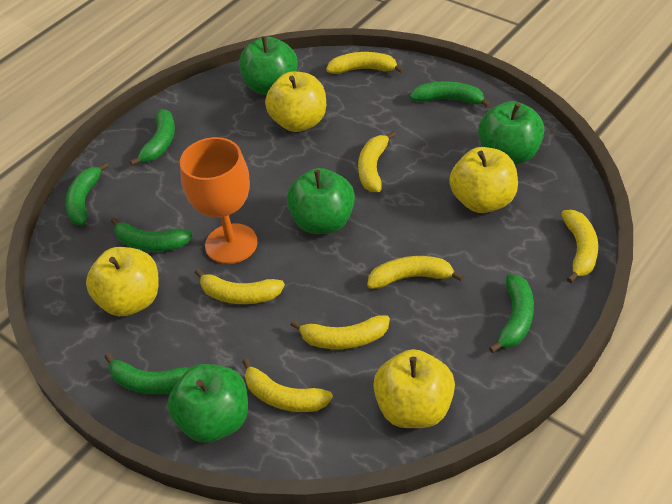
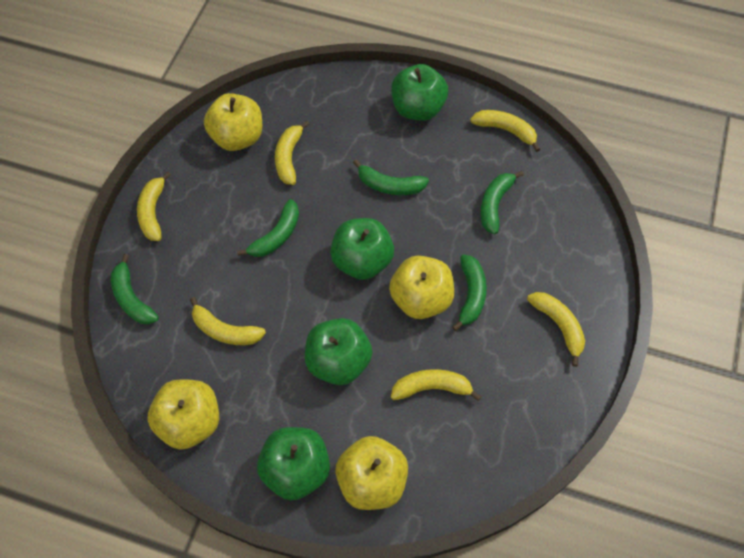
green banana: 6 -> 5
orange goblet: 1 -> 0
yellow banana: 7 -> 6

